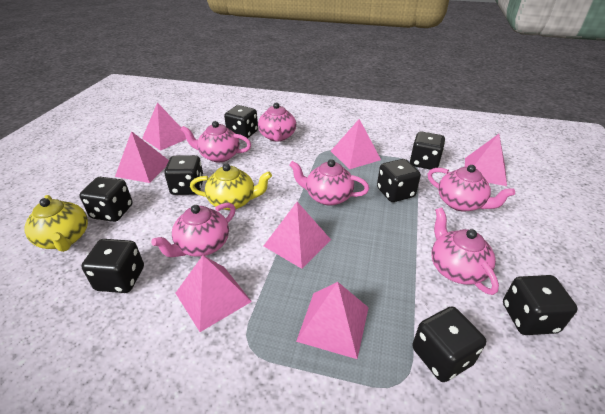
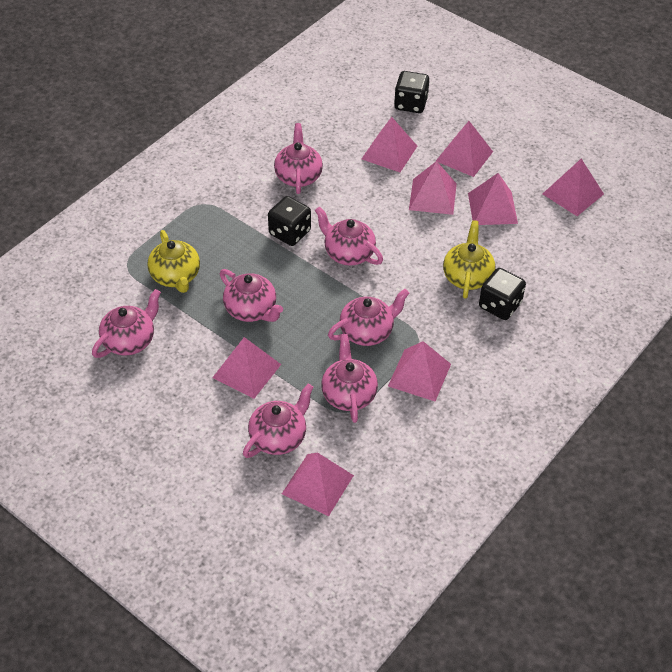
black dice: 8 -> 3
pink pyramid: 7 -> 8
pink teapot: 6 -> 7

